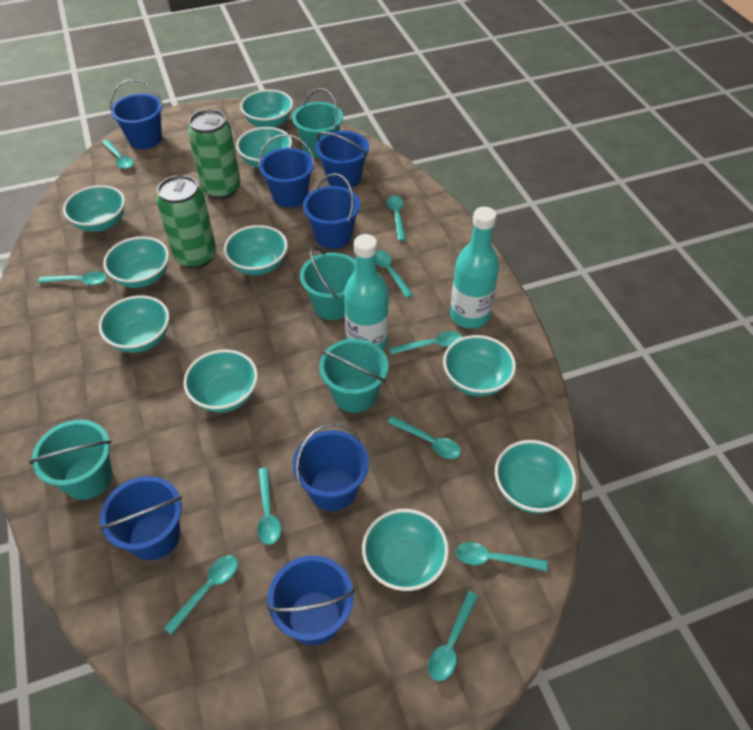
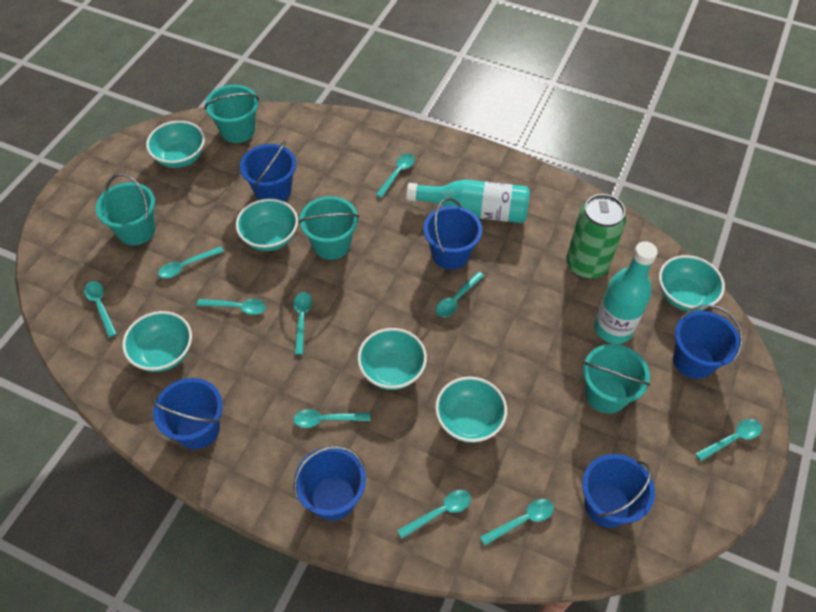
blue bucket: 7 -> 6
green can: 2 -> 1
turquoise bowl: 10 -> 6

